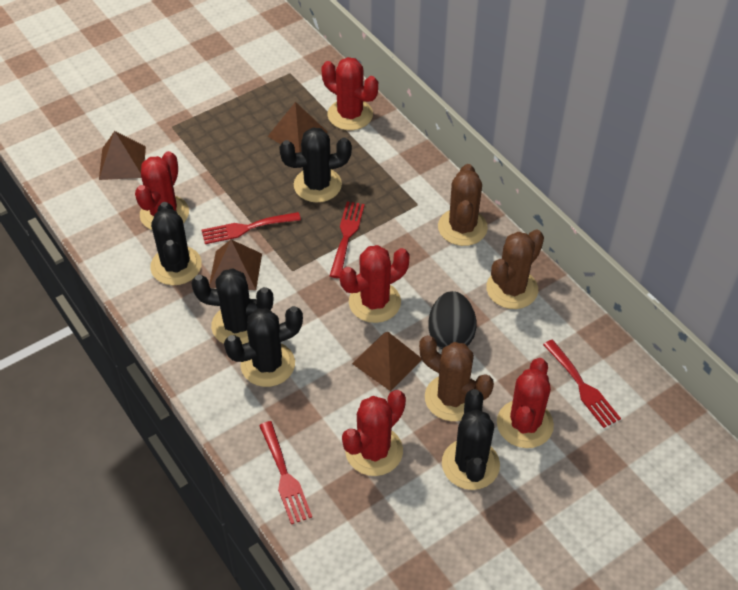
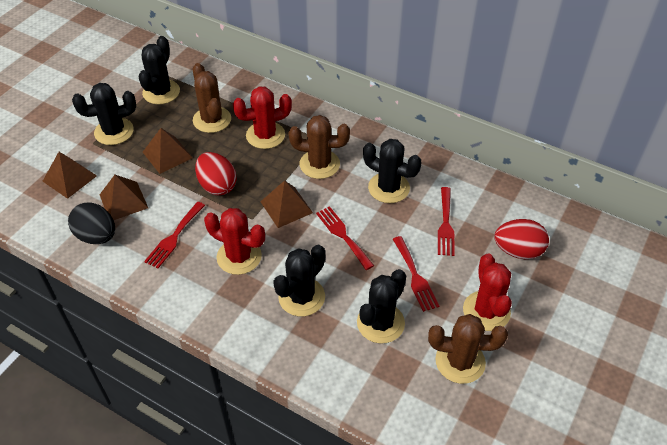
red cactus: 5 -> 3
red egg: 0 -> 2

